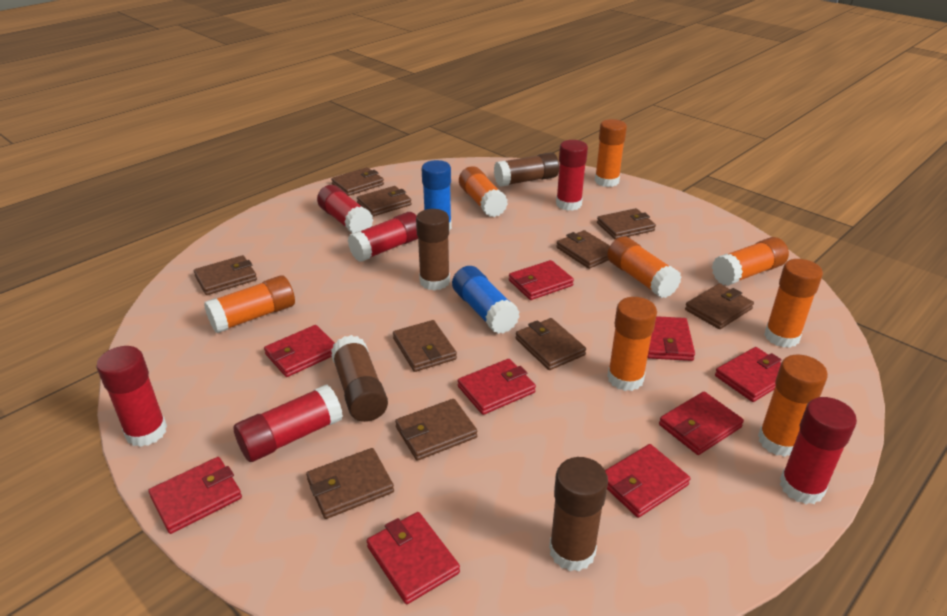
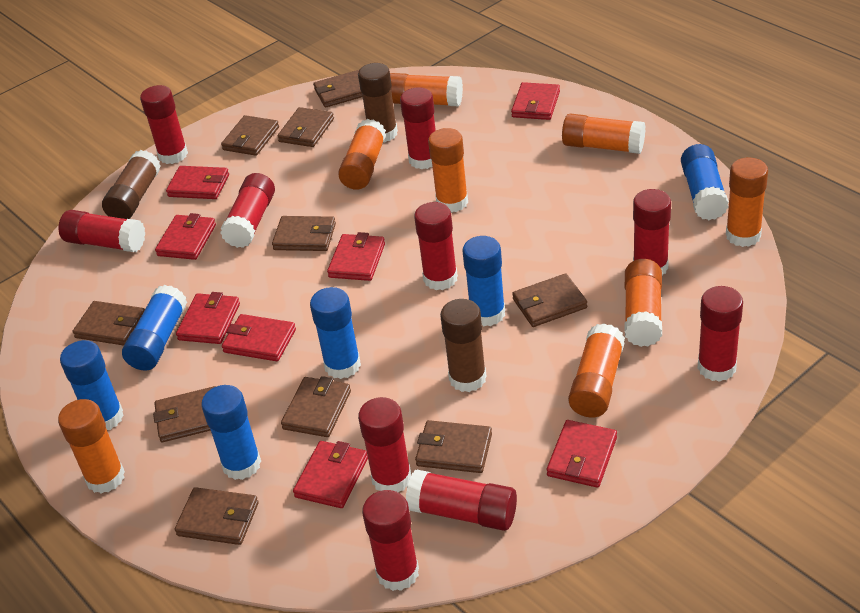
blue glue stick: 2 -> 6
brown glue stick: 4 -> 3
red glue stick: 6 -> 10
red wallet: 9 -> 8

